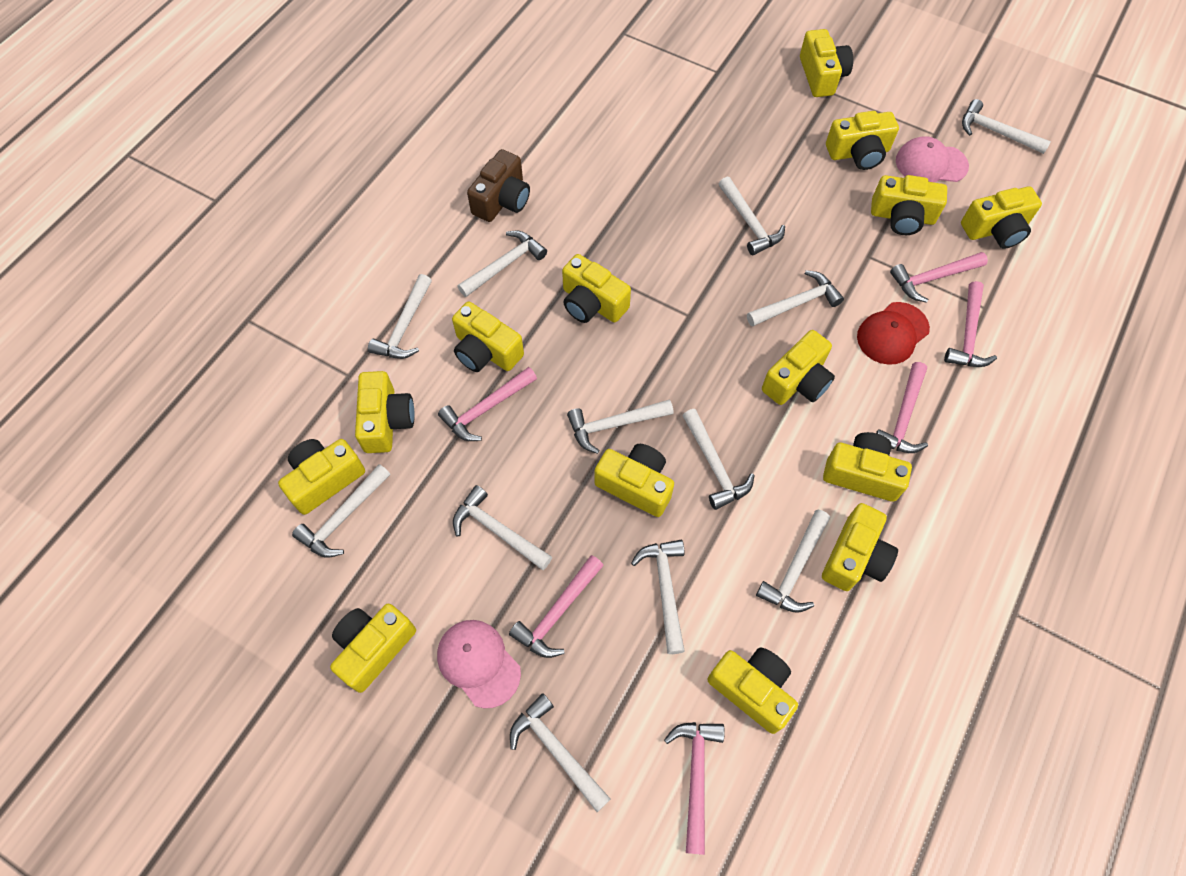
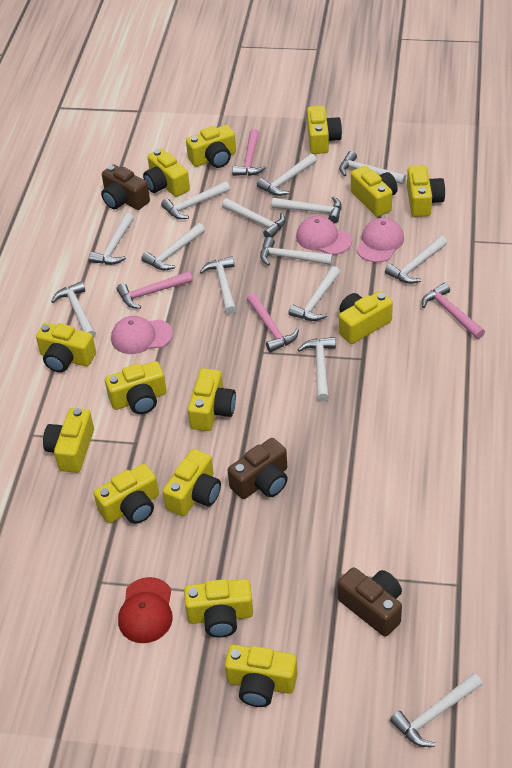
brown camera: 1 -> 3
pink cap: 2 -> 3
pink hammer: 6 -> 4
white hammer: 12 -> 14

